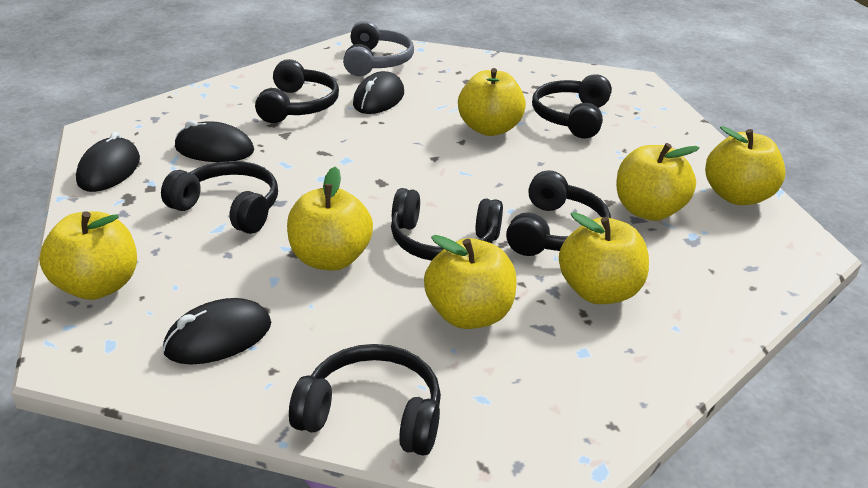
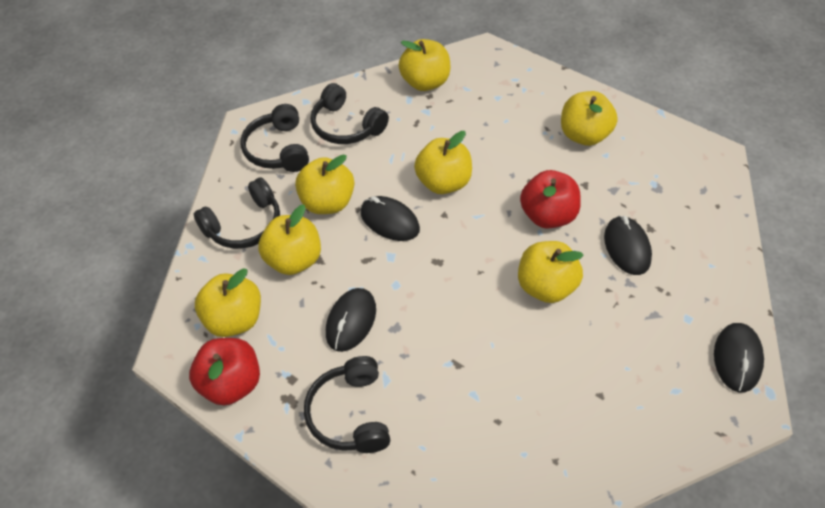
black headphones: 6 -> 4
grey headphones: 1 -> 0
red apple: 0 -> 2

